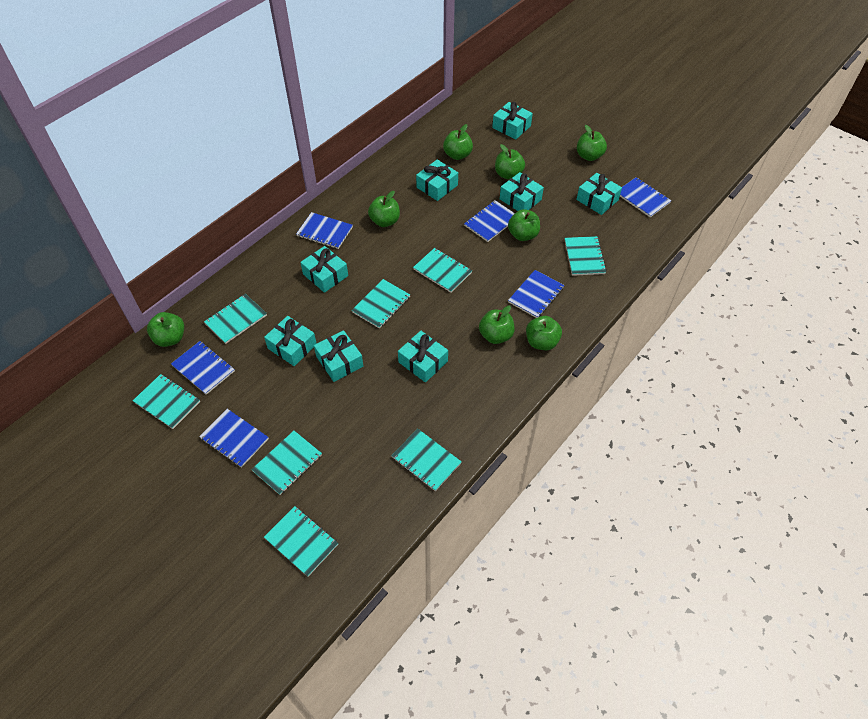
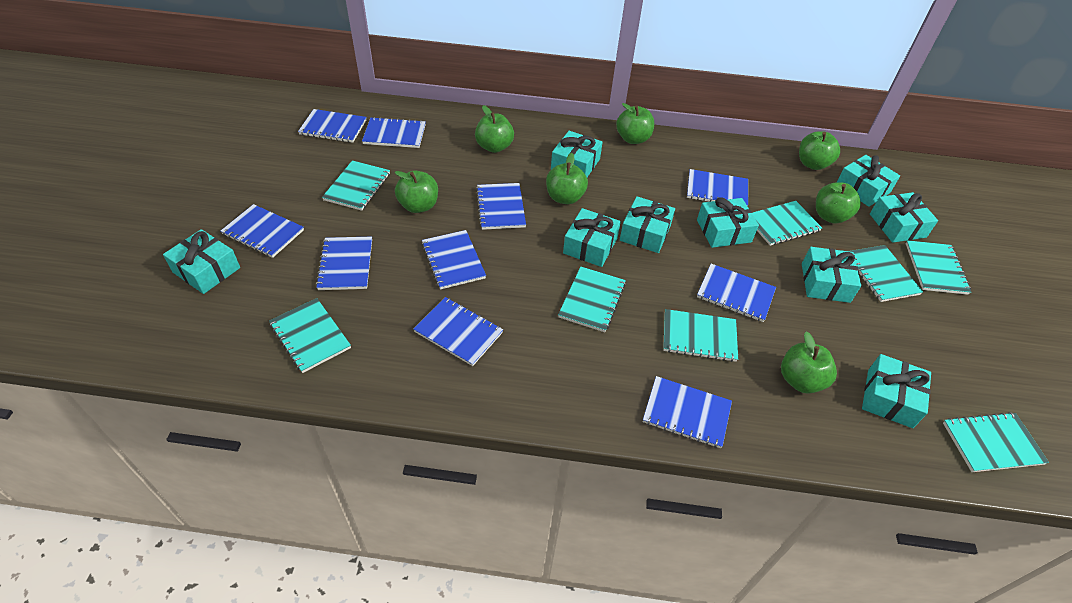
blue notebook: 6 -> 10
green apple: 8 -> 7
turquoise gift: 8 -> 9

